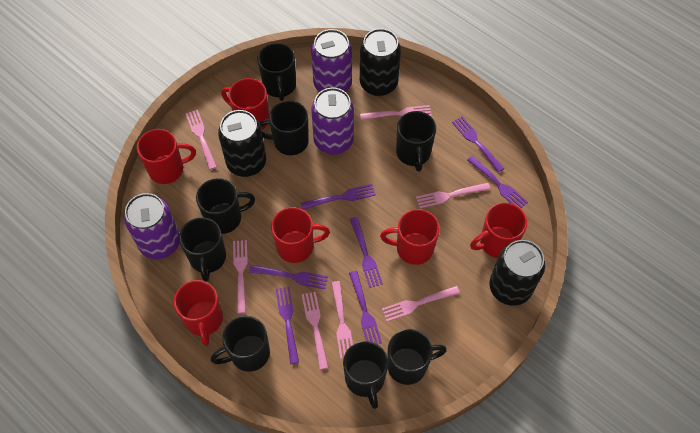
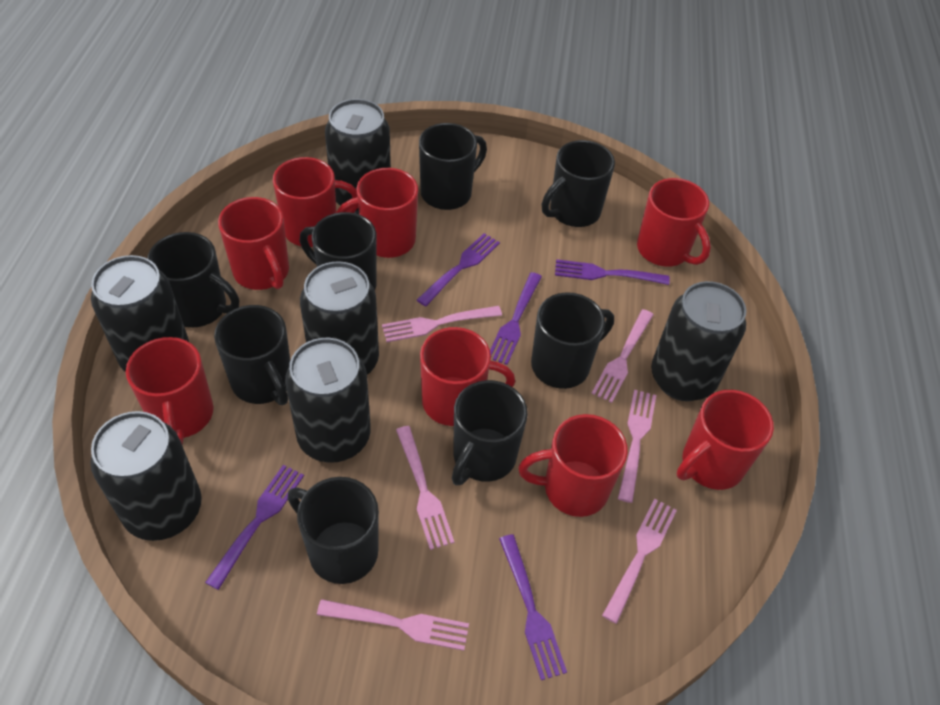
black can: 3 -> 6
pink fork: 7 -> 6
purple can: 3 -> 0
purple fork: 7 -> 5
red mug: 6 -> 8

